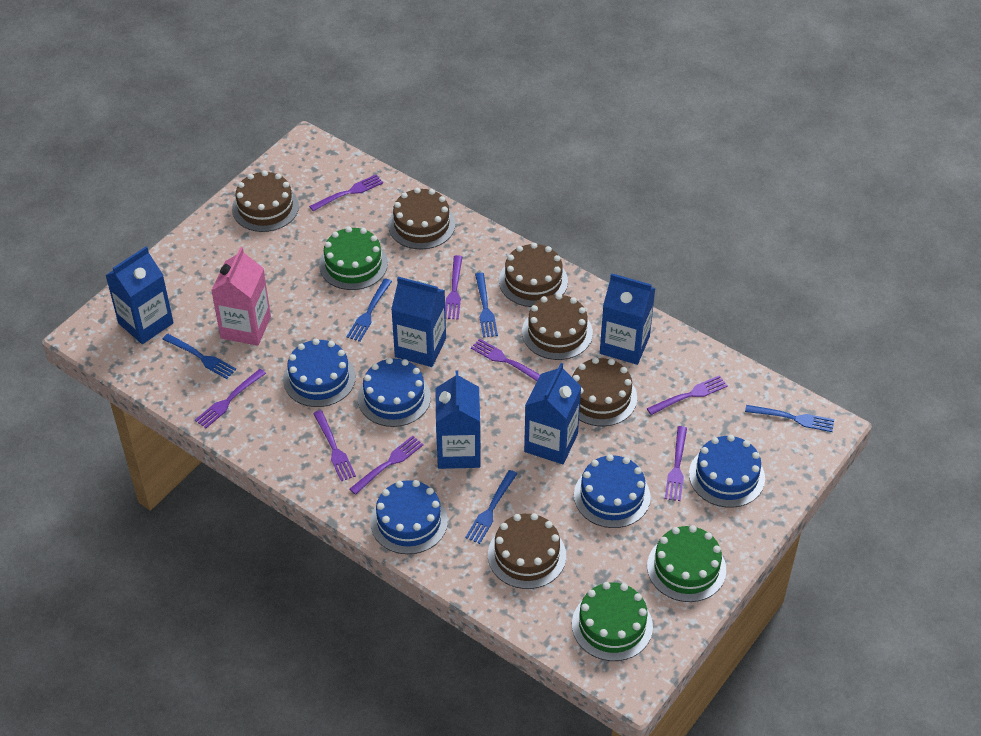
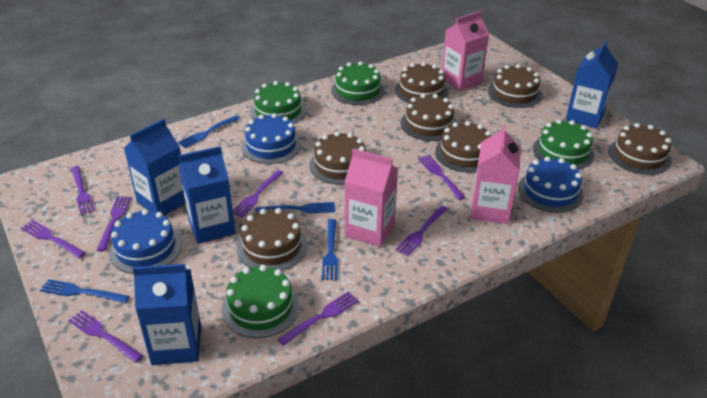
blue cake: 5 -> 3
blue carton: 5 -> 4
blue fork: 5 -> 4
brown cake: 6 -> 7
green cake: 3 -> 4
pink carton: 1 -> 3

